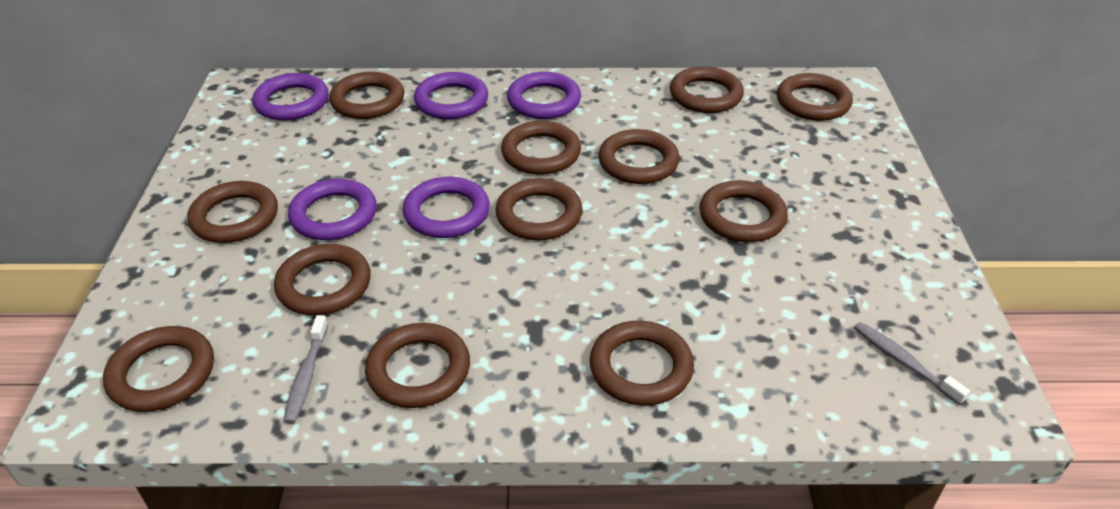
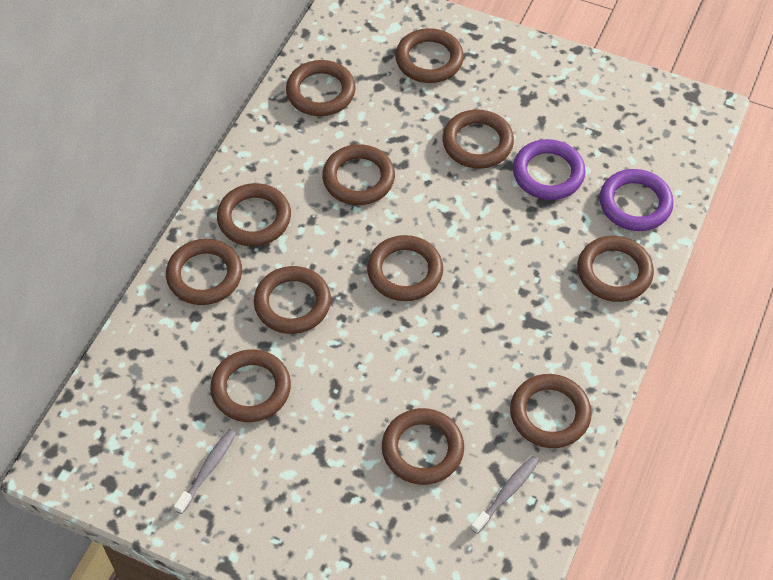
purple ring: 5 -> 2

